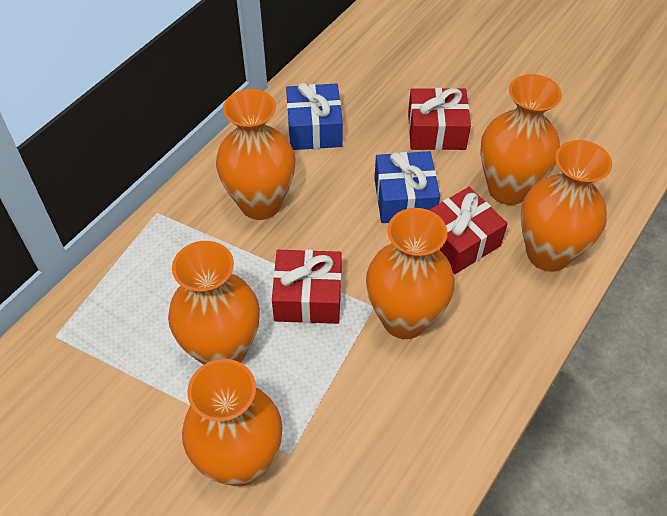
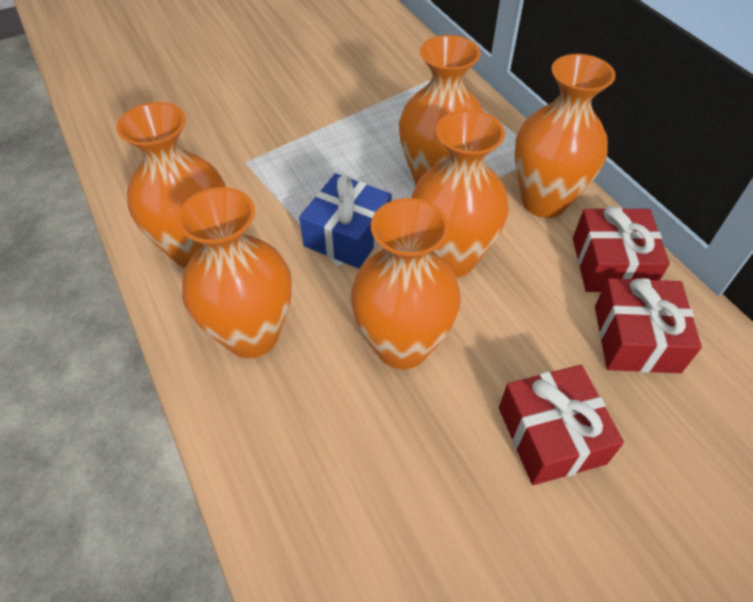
blue gift: 2 -> 1

